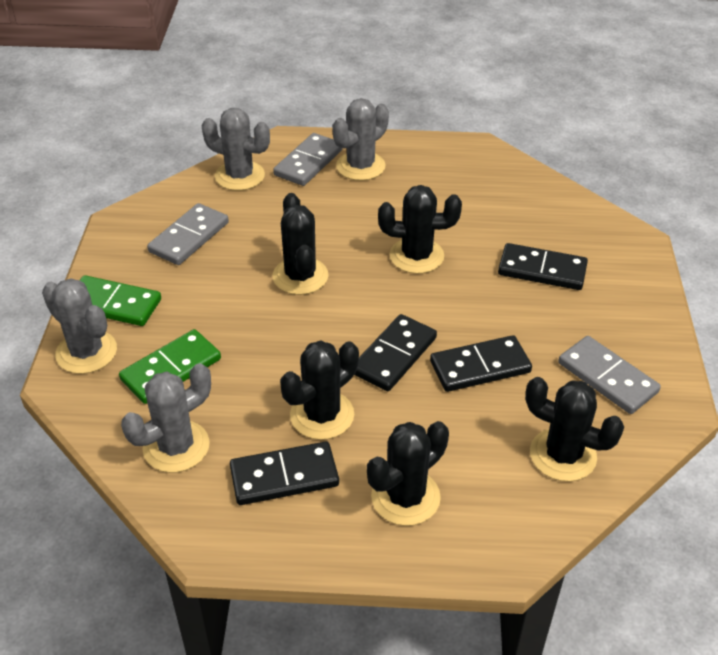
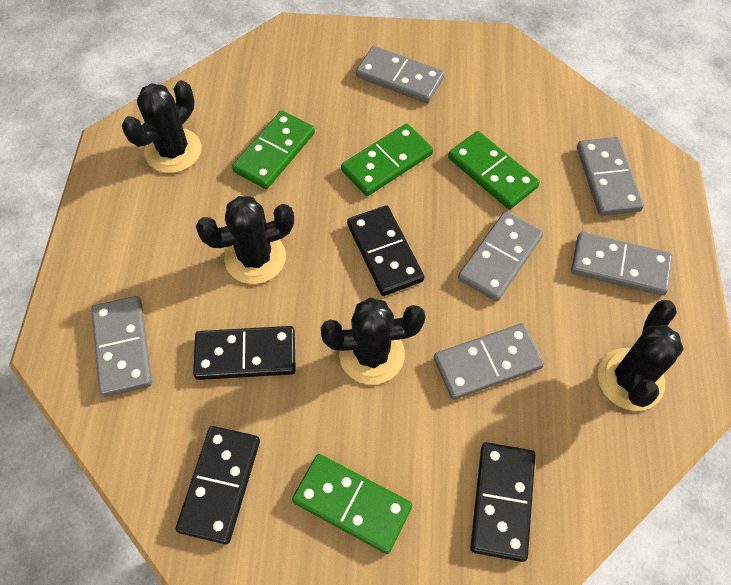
black cactus: 5 -> 4
green domino: 2 -> 4
grey cactus: 4 -> 0
grey domino: 3 -> 6

